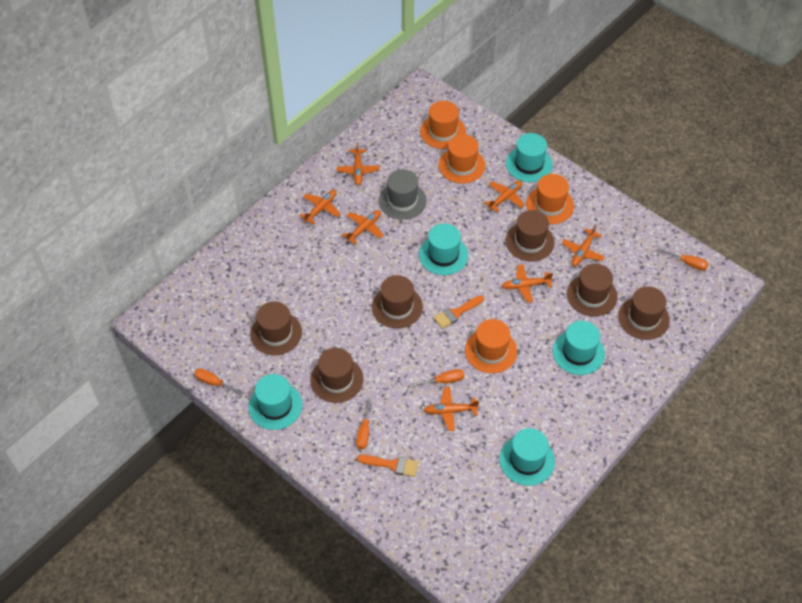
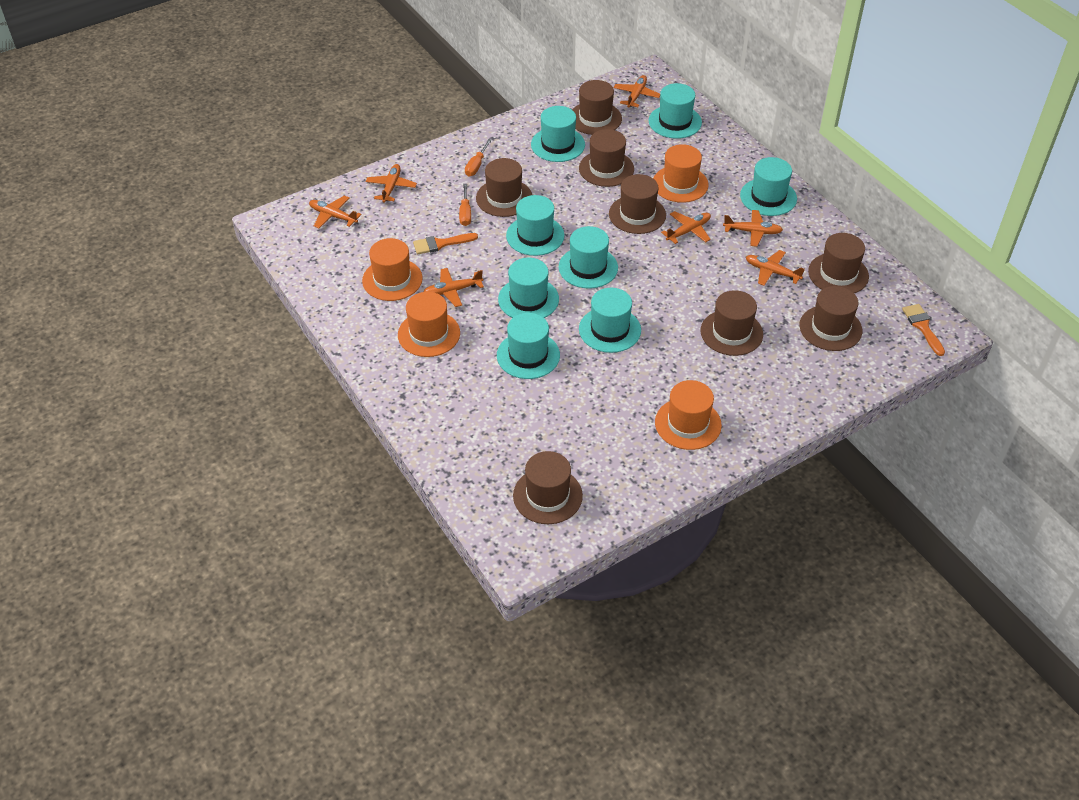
brown hat: 6 -> 8
grey hat: 1 -> 0
orange screwdriver: 4 -> 2
turquoise hat: 5 -> 8

